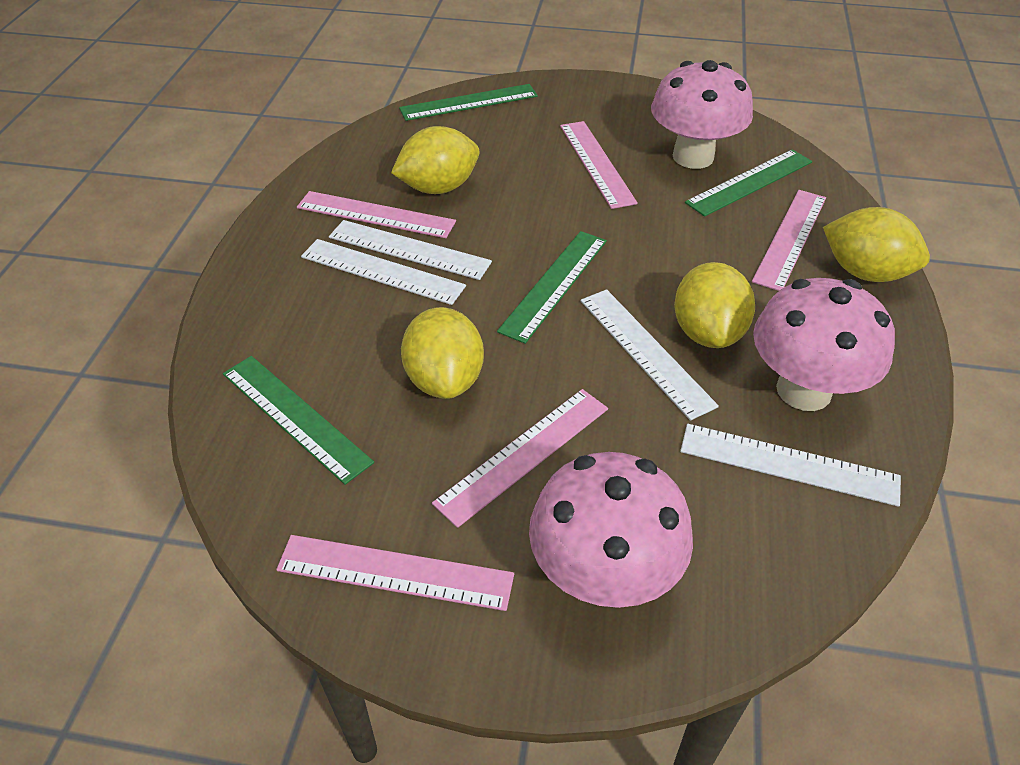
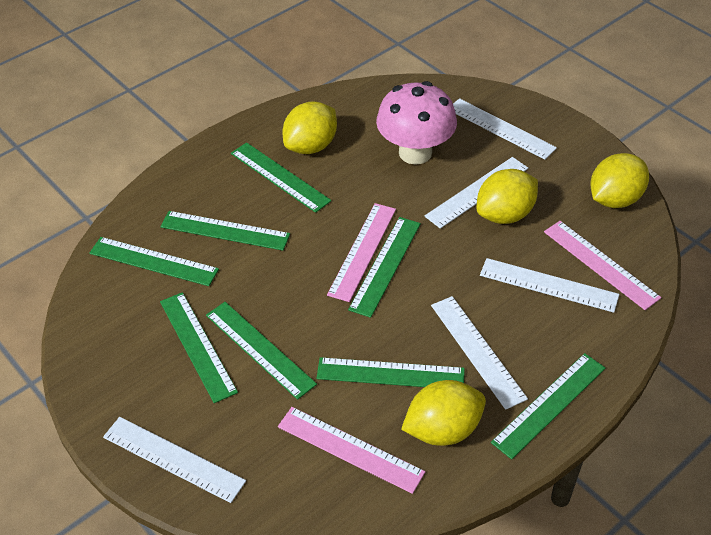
green ruler: 4 -> 8
pink mushroom: 3 -> 1
pink ruler: 5 -> 3
white ruler: 4 -> 5

